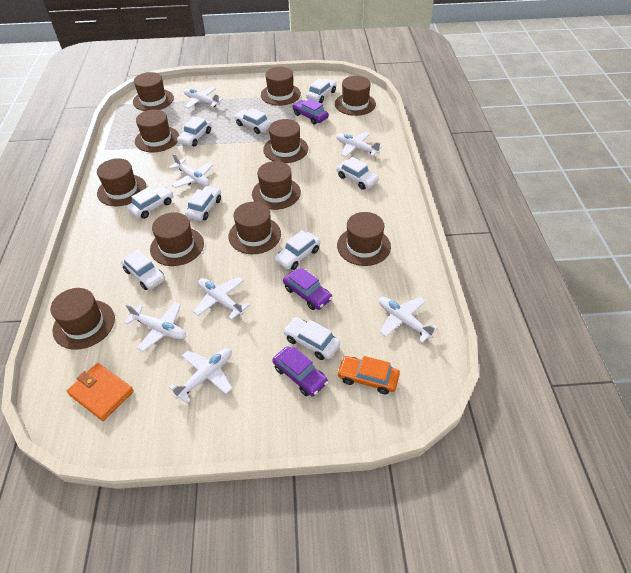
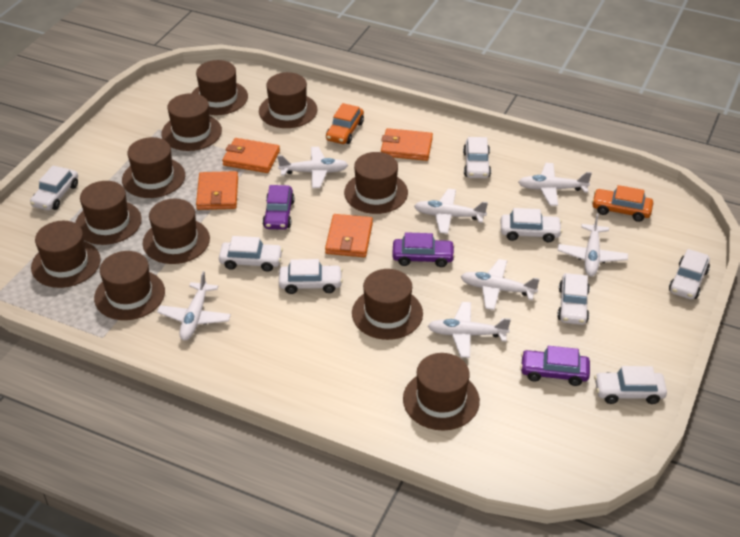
orange car: 1 -> 2
orange wallet: 1 -> 4
white car: 9 -> 8

